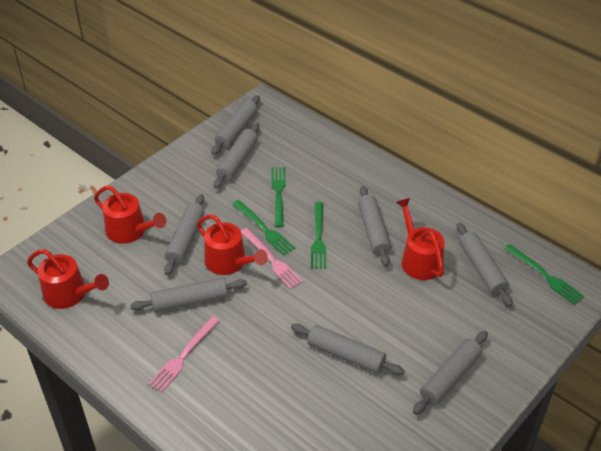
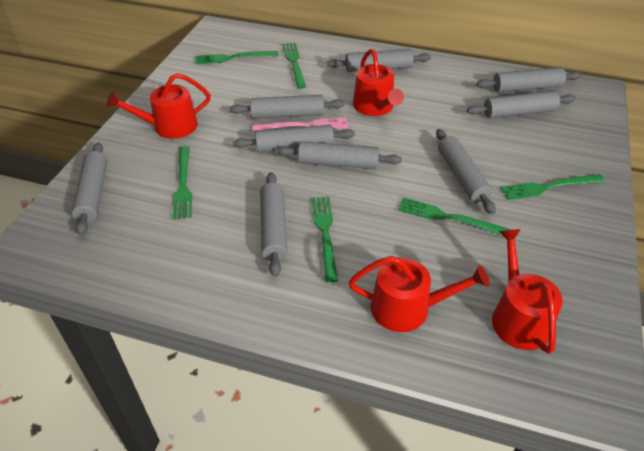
green fork: 4 -> 6
grey rolling pin: 8 -> 9
pink fork: 2 -> 1

